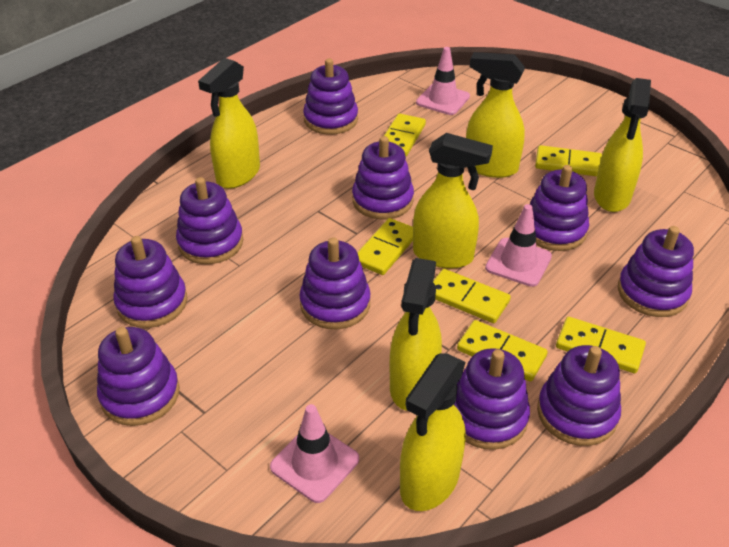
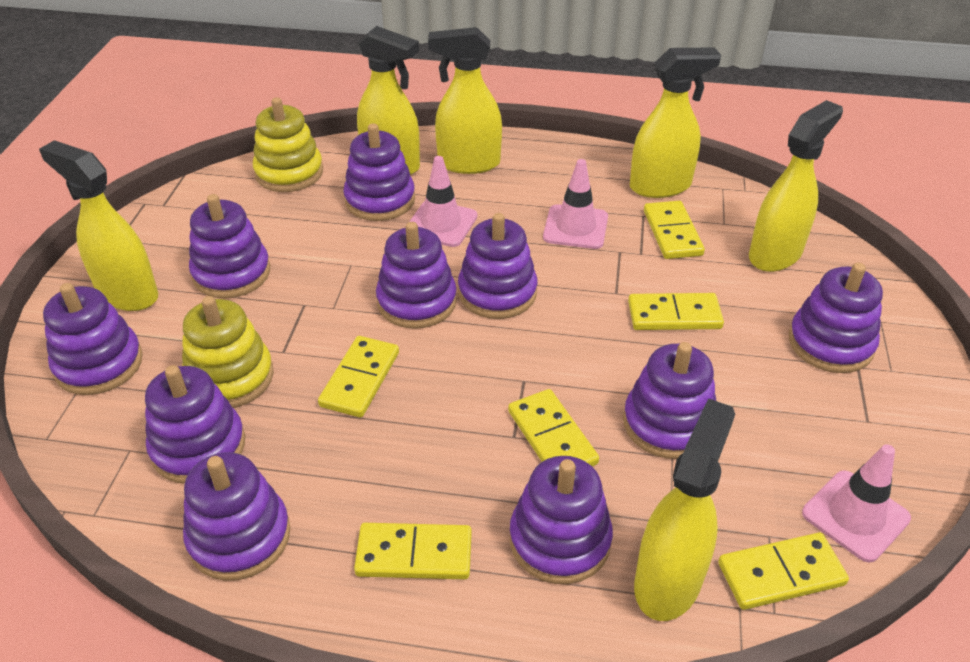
yellow stacking toy: 0 -> 2

